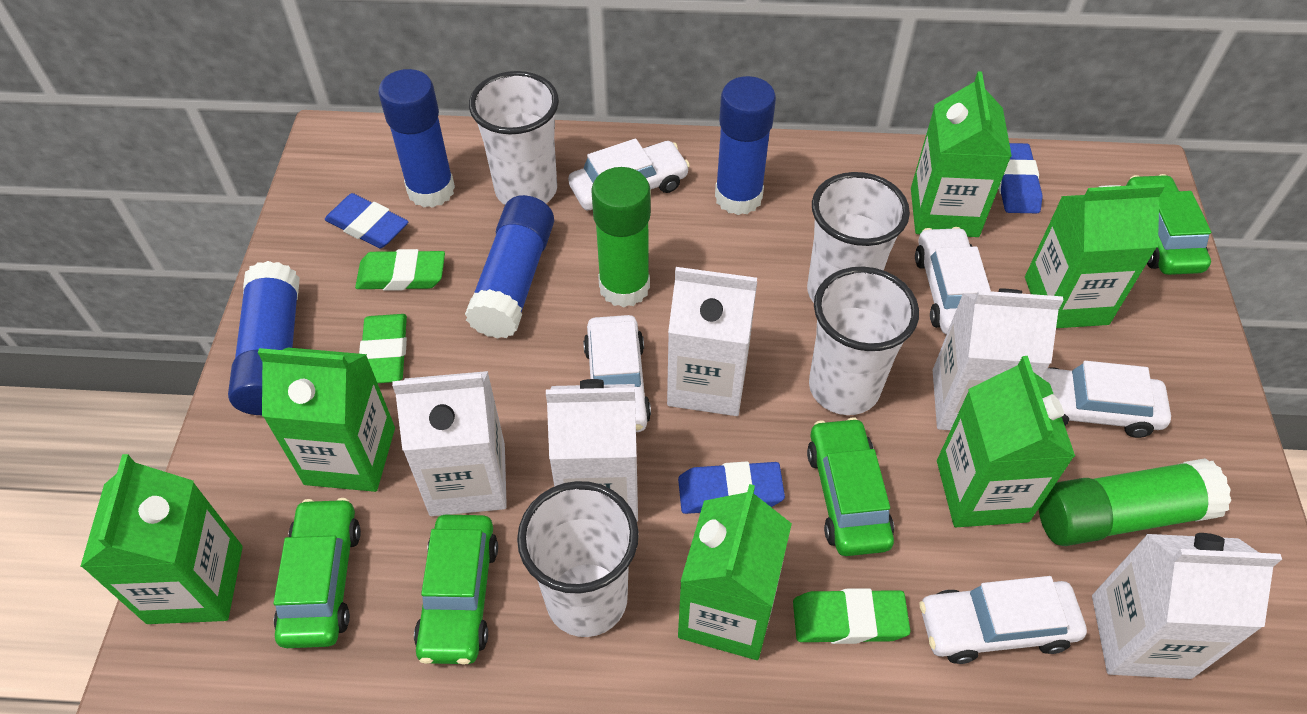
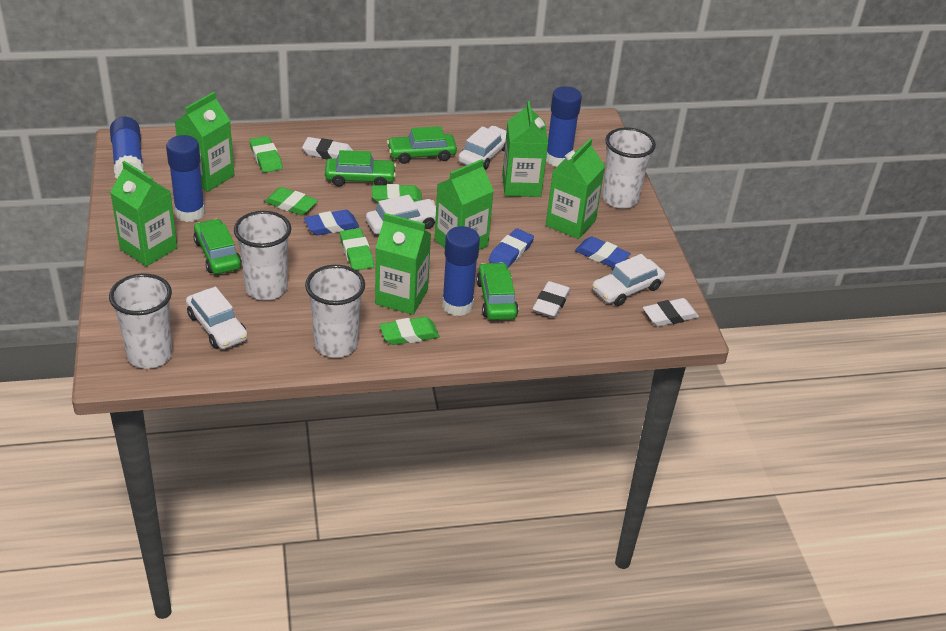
green eraser: 3 -> 5
green glue stick: 2 -> 0
white car: 5 -> 4
white carton: 5 -> 0
white eraser: 0 -> 3

